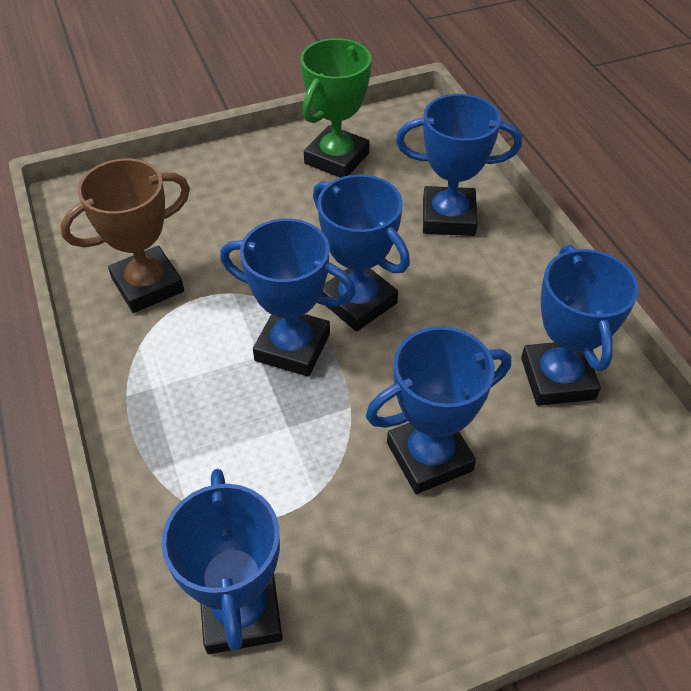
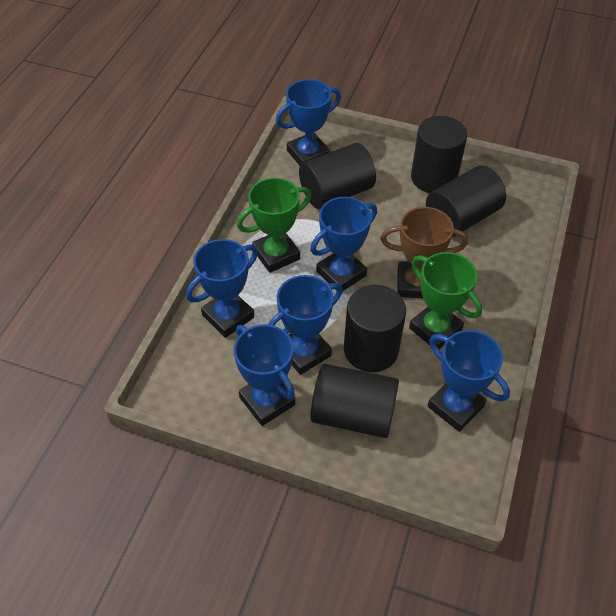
black cylinder: 0 -> 5
green trophy: 1 -> 2

